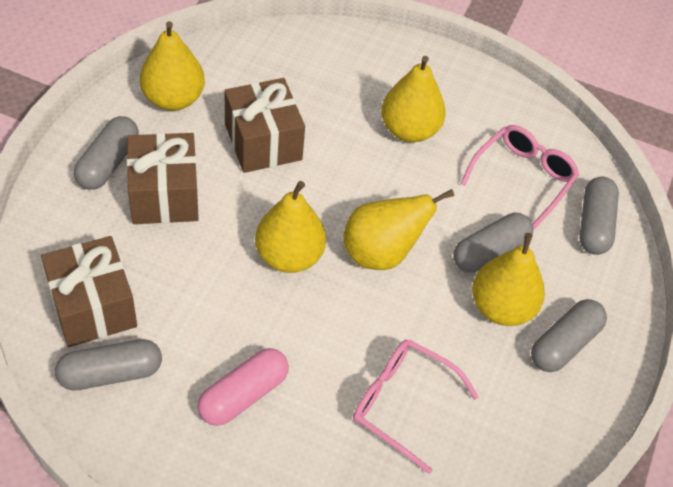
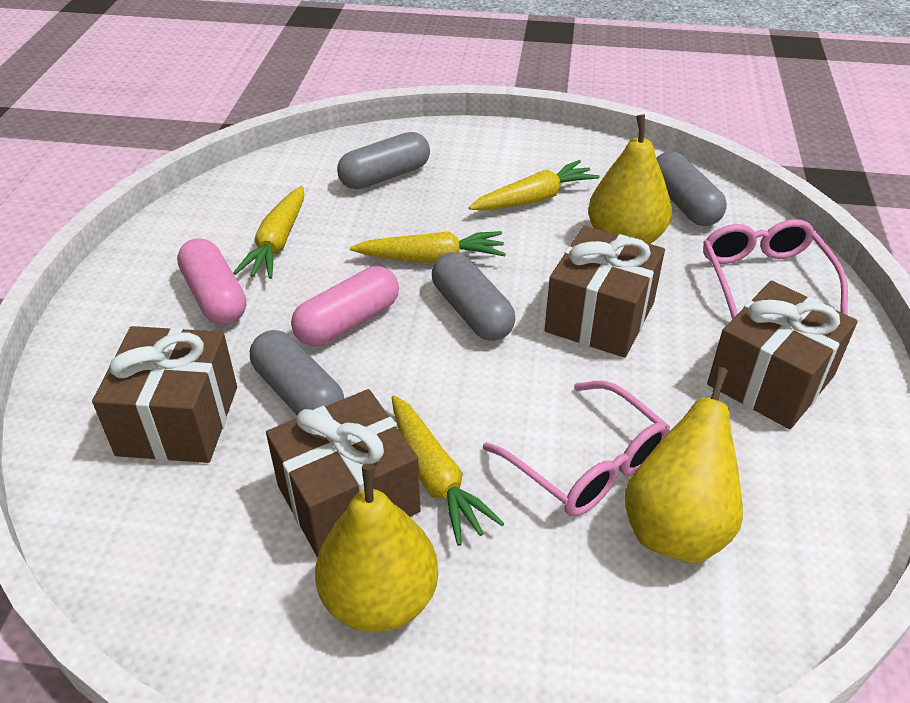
brown gift: 3 -> 4
grey capsule: 5 -> 4
pink capsule: 1 -> 2
yellow carrot: 0 -> 4
yellow pear: 5 -> 3

